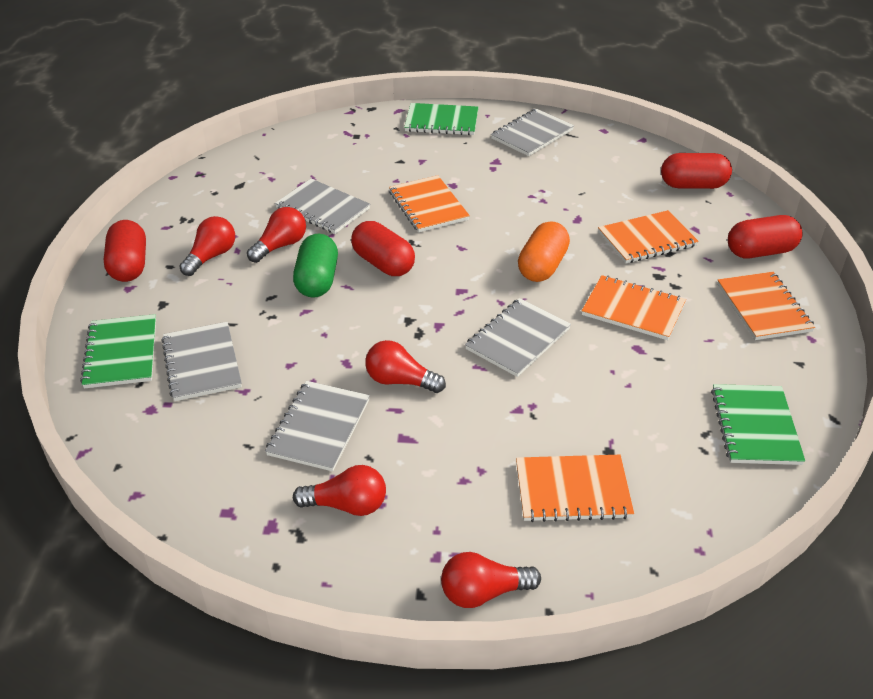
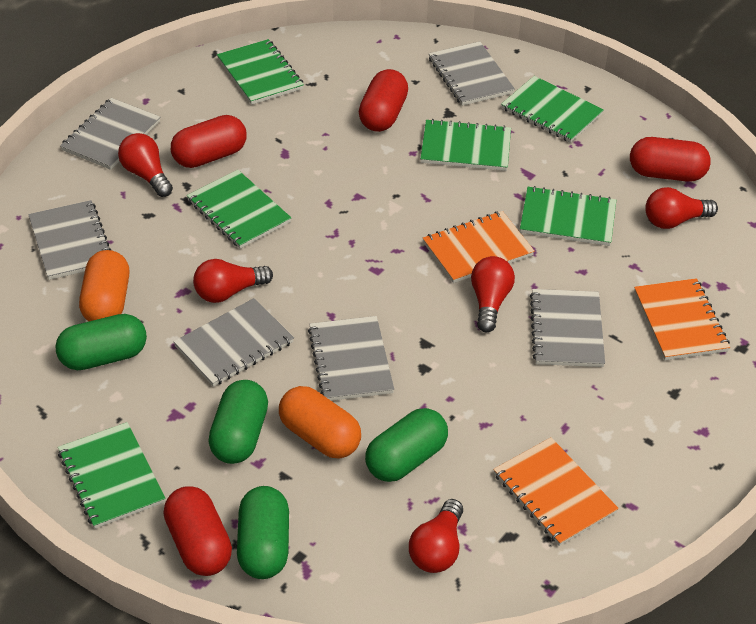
green capsule: 1 -> 4
green notebook: 3 -> 6
grey notebook: 5 -> 6
orange capsule: 1 -> 2
orange notebook: 5 -> 3

